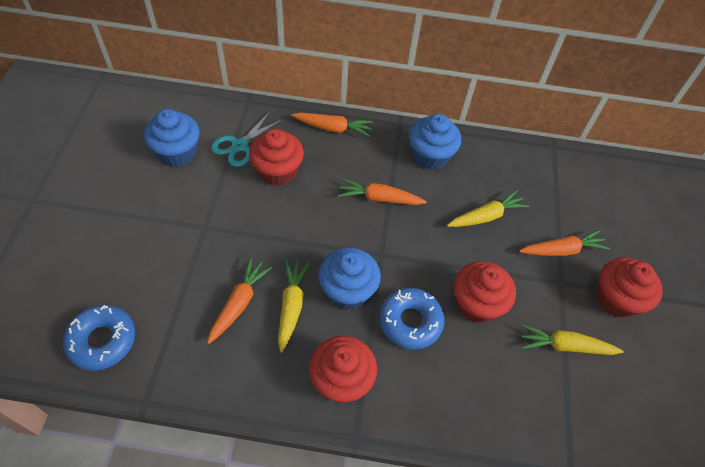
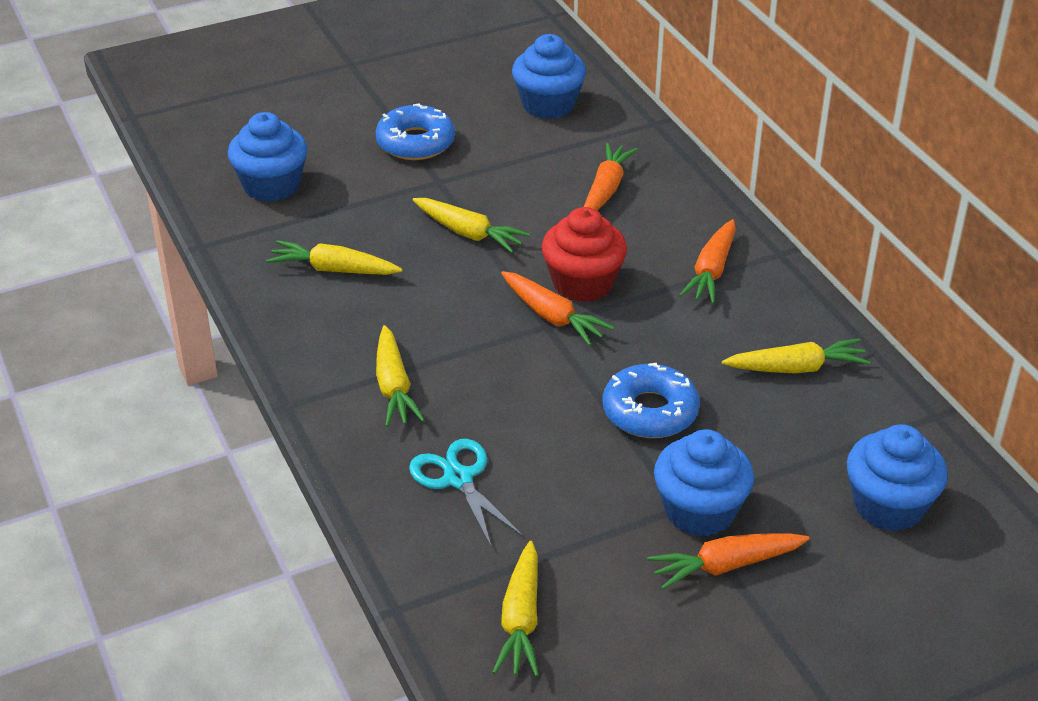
blue cupcake: 3 -> 4
red cupcake: 4 -> 1
yellow carrot: 3 -> 5

